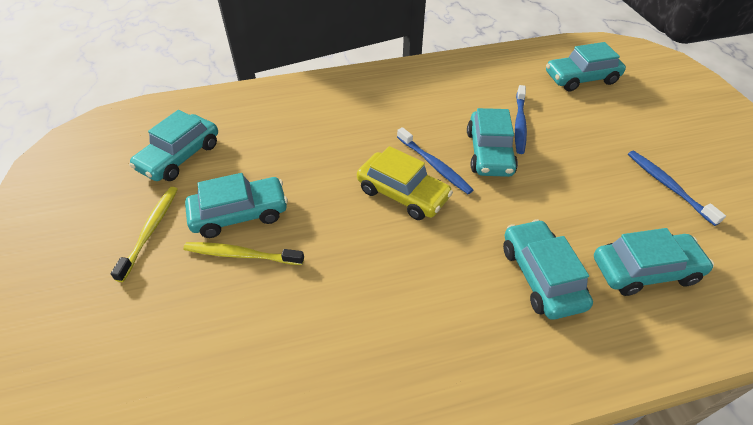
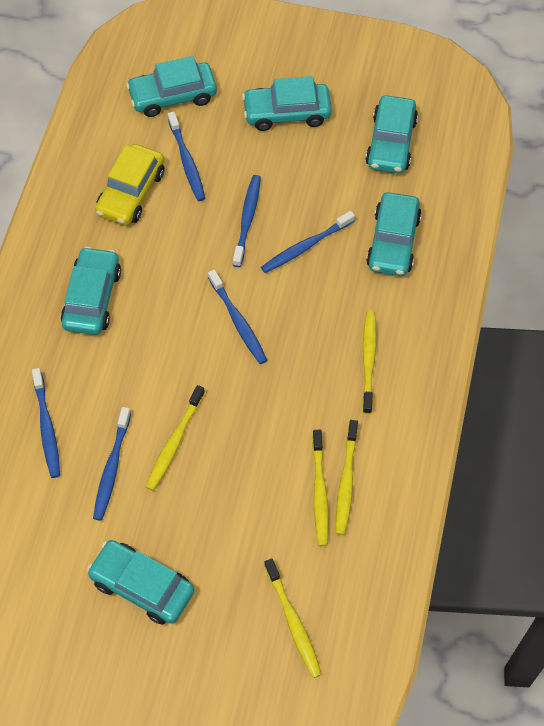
blue toothbrush: 3 -> 6
yellow toothbrush: 2 -> 5

